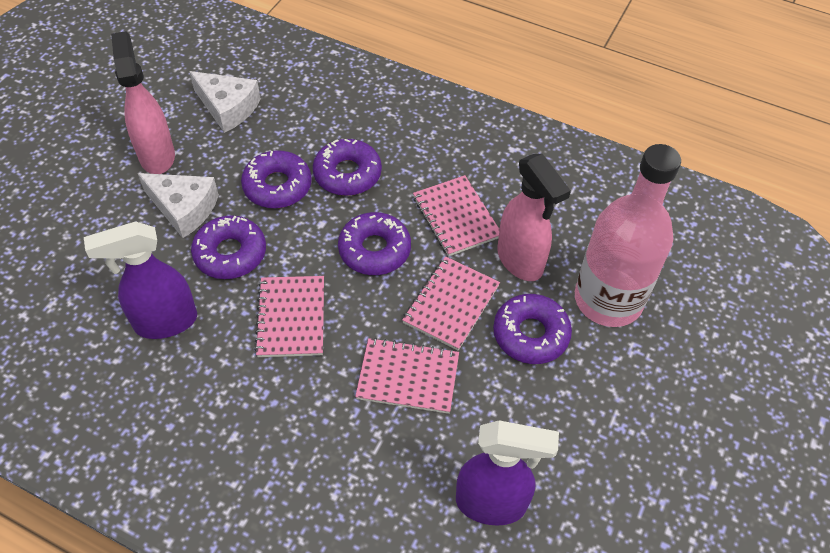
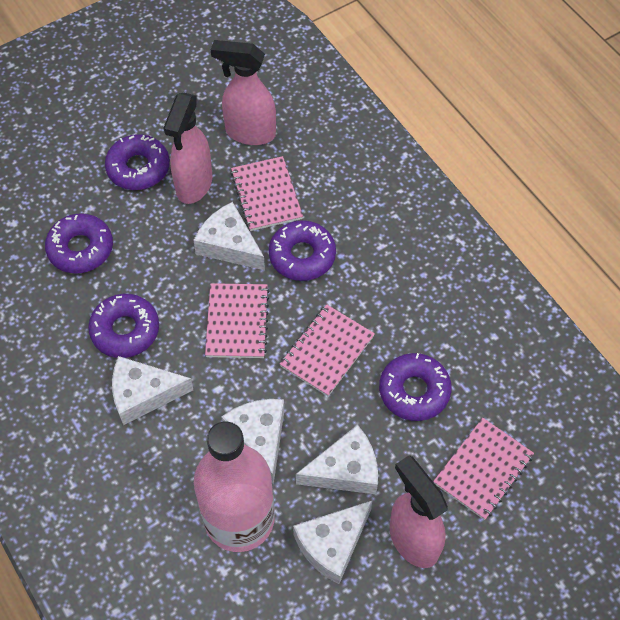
pink spray bottle: 2 -> 3
purple spray bottle: 2 -> 0
white cheese: 2 -> 5

